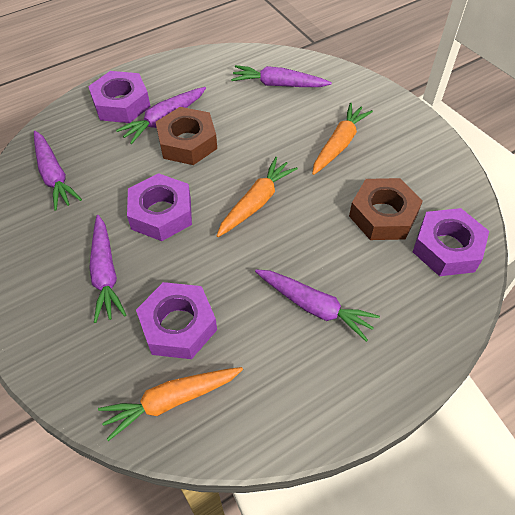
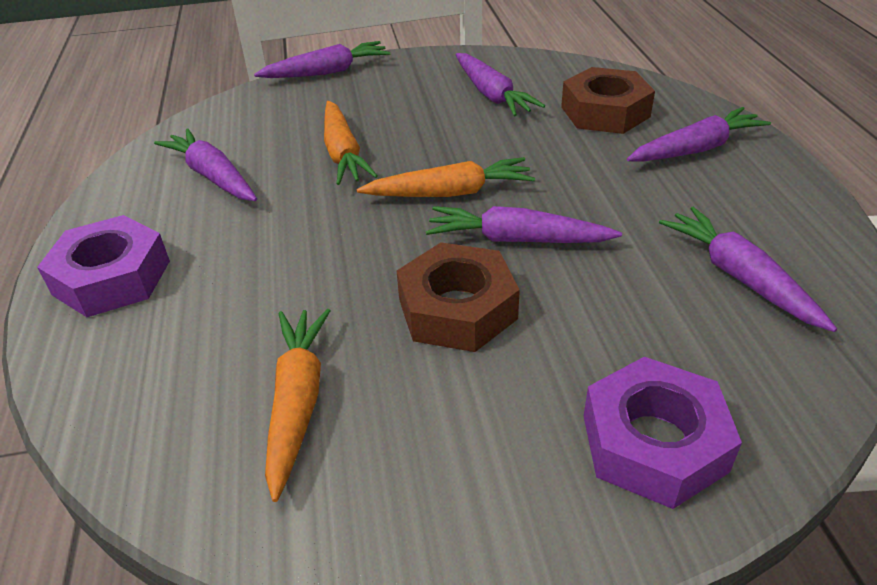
purple carrot: 5 -> 6
purple nut: 4 -> 2

